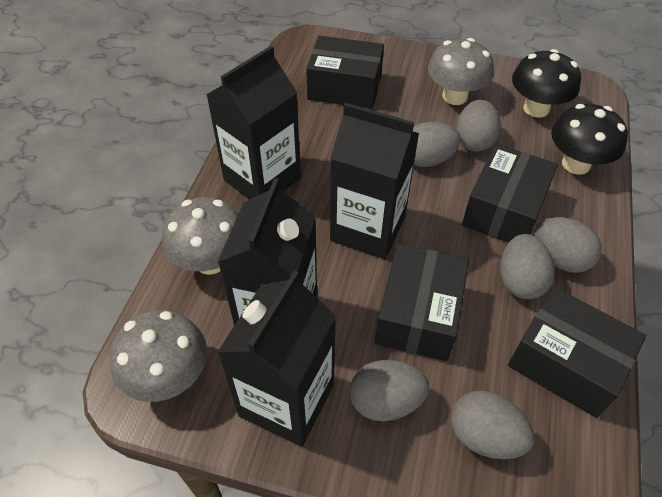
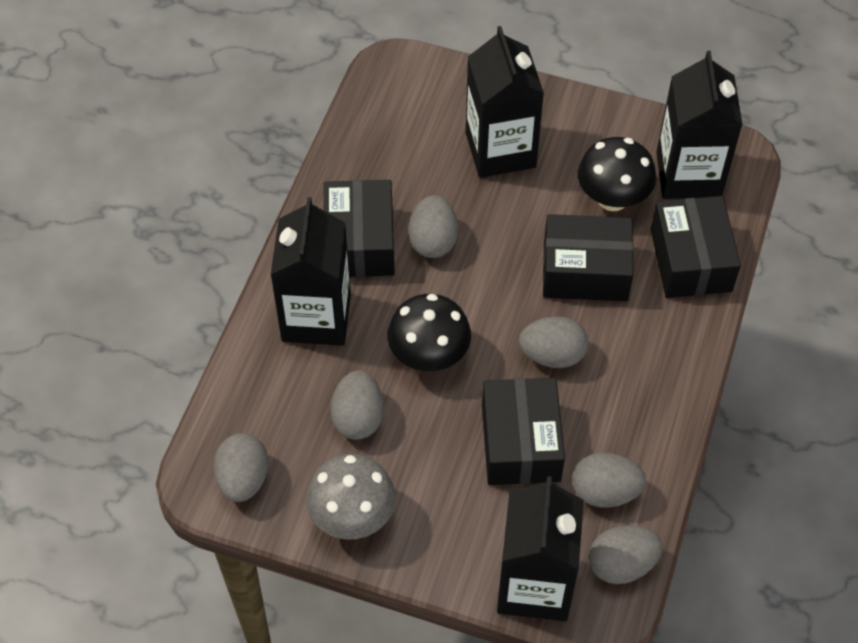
grey mushroom: 3 -> 1

